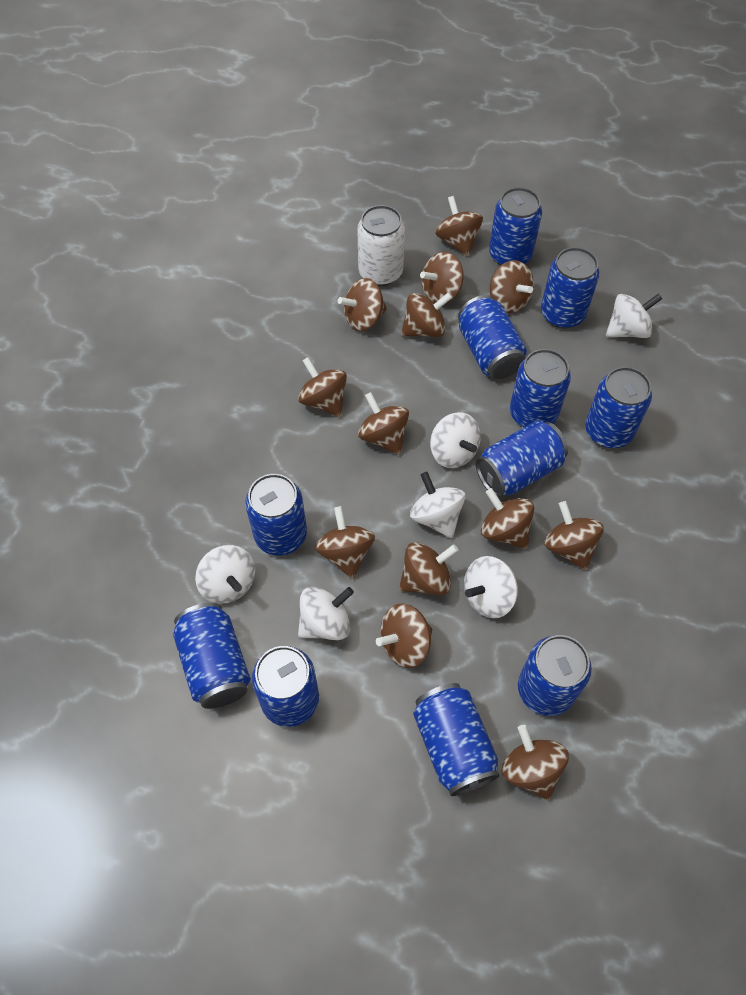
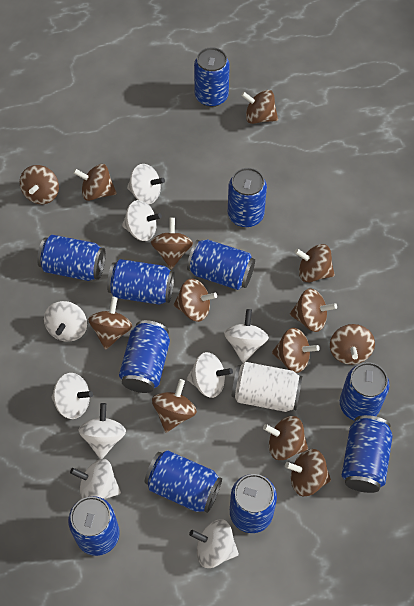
white spinning top: 6 -> 9

